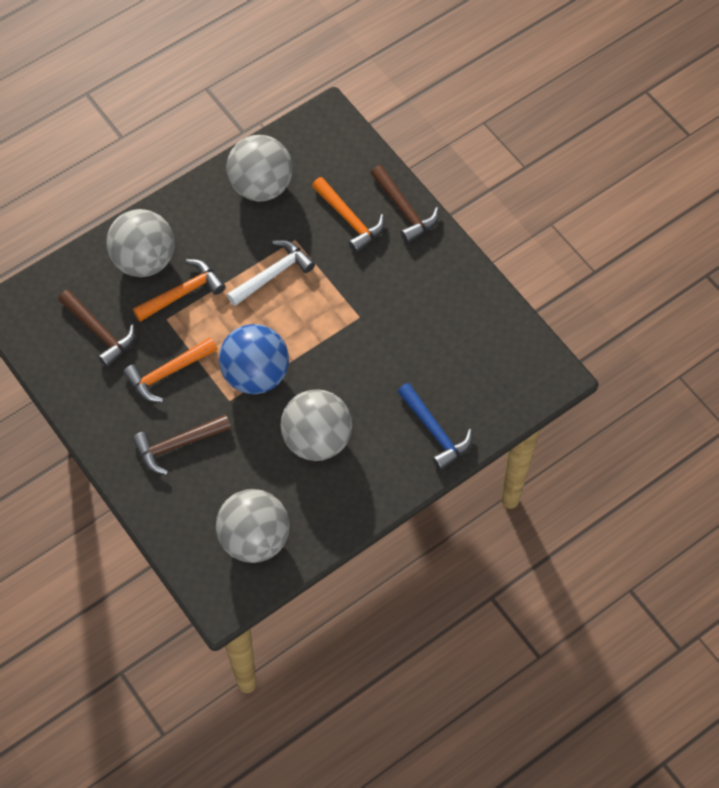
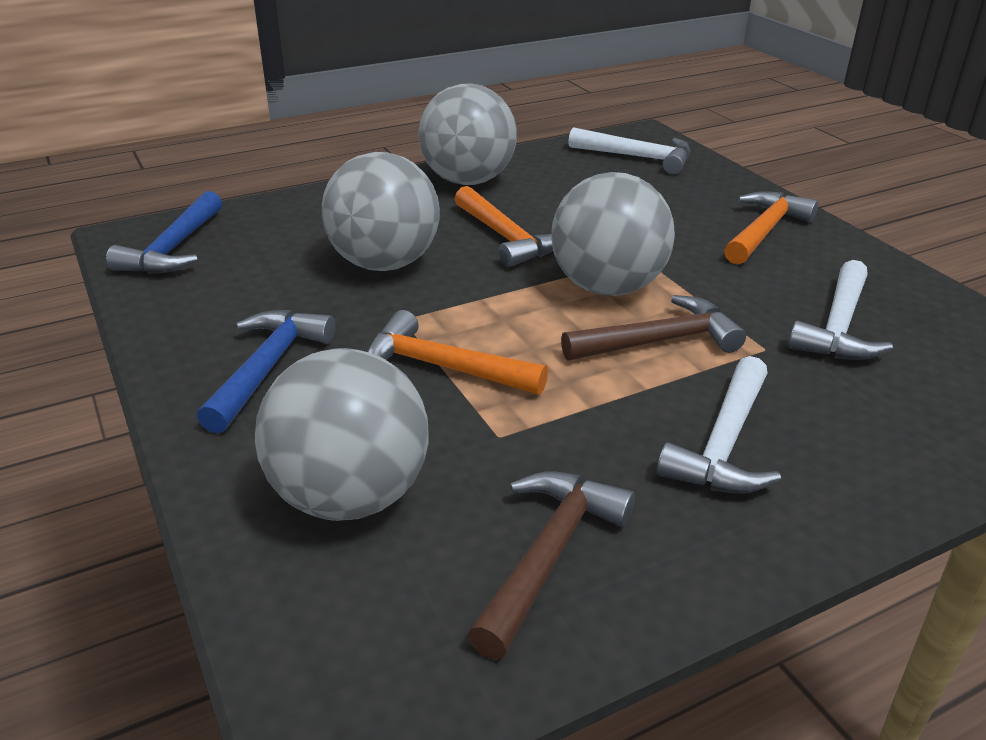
blue ball: 1 -> 0
blue hammer: 1 -> 2
brown hammer: 3 -> 2
white hammer: 1 -> 3

